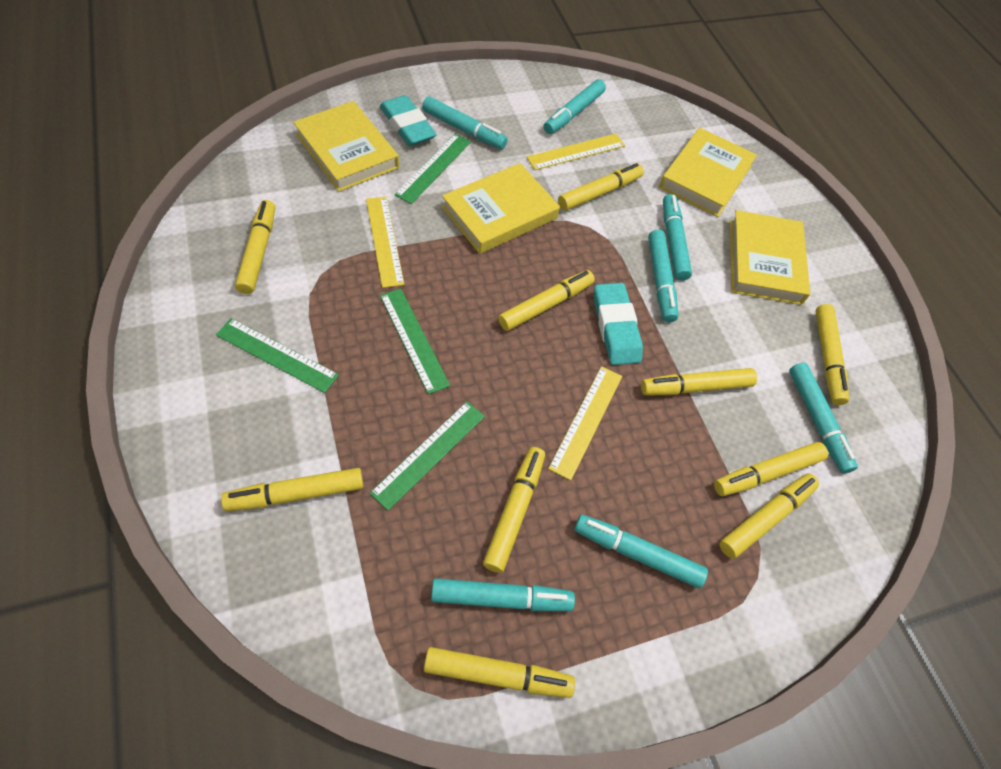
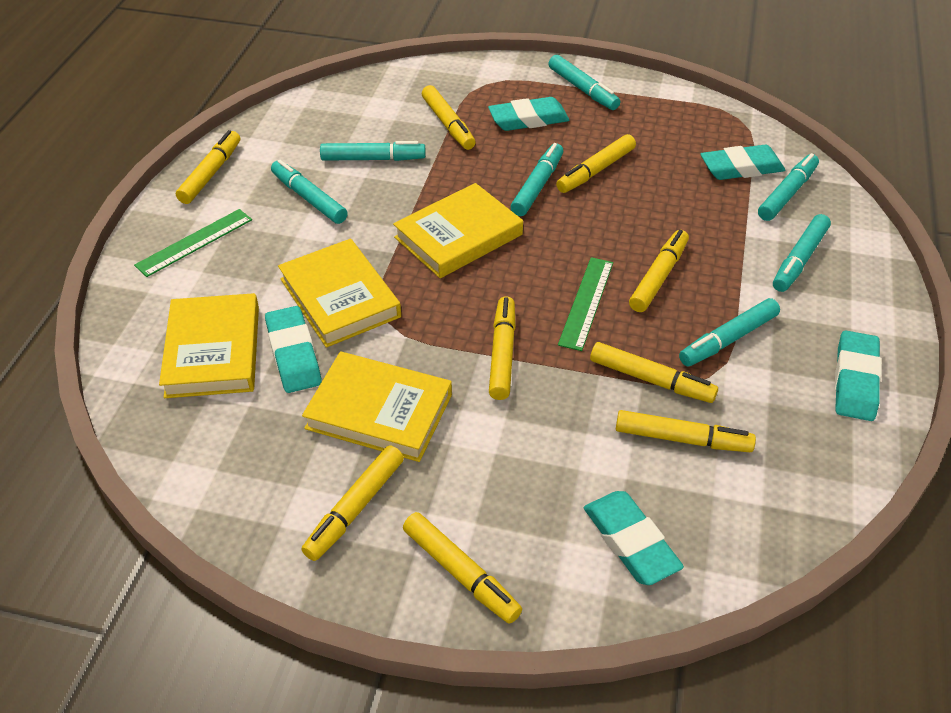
green ruler: 4 -> 2
turquoise eraser: 2 -> 5
yellow marker: 10 -> 9
yellow ruler: 3 -> 0

